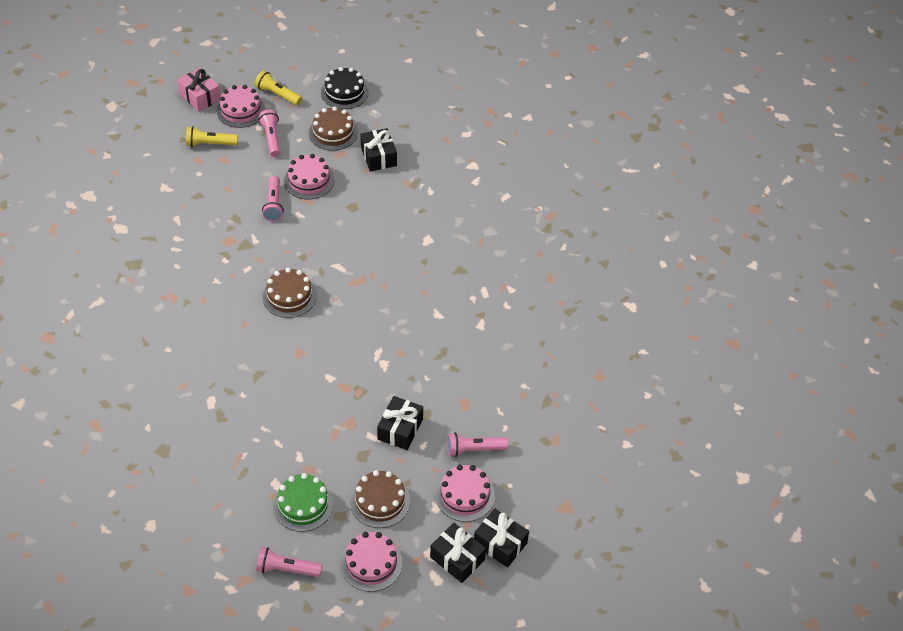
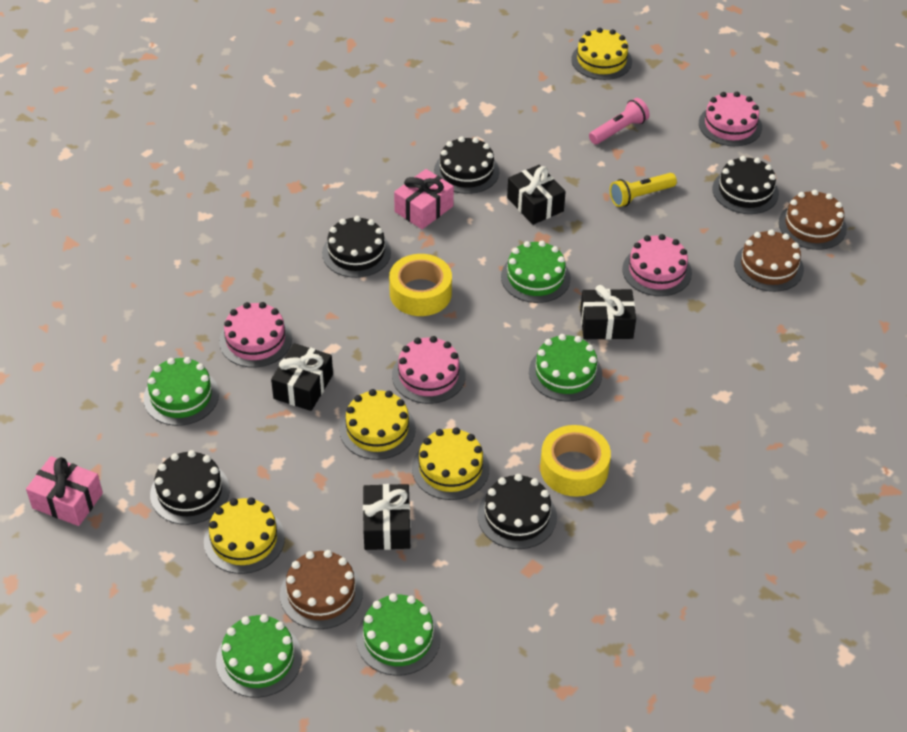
black cake: 1 -> 5
green cake: 1 -> 5
pink flashlight: 4 -> 1
pink gift: 1 -> 2
yellow cake: 0 -> 4
yellow flashlight: 2 -> 1
yellow tape: 0 -> 2

